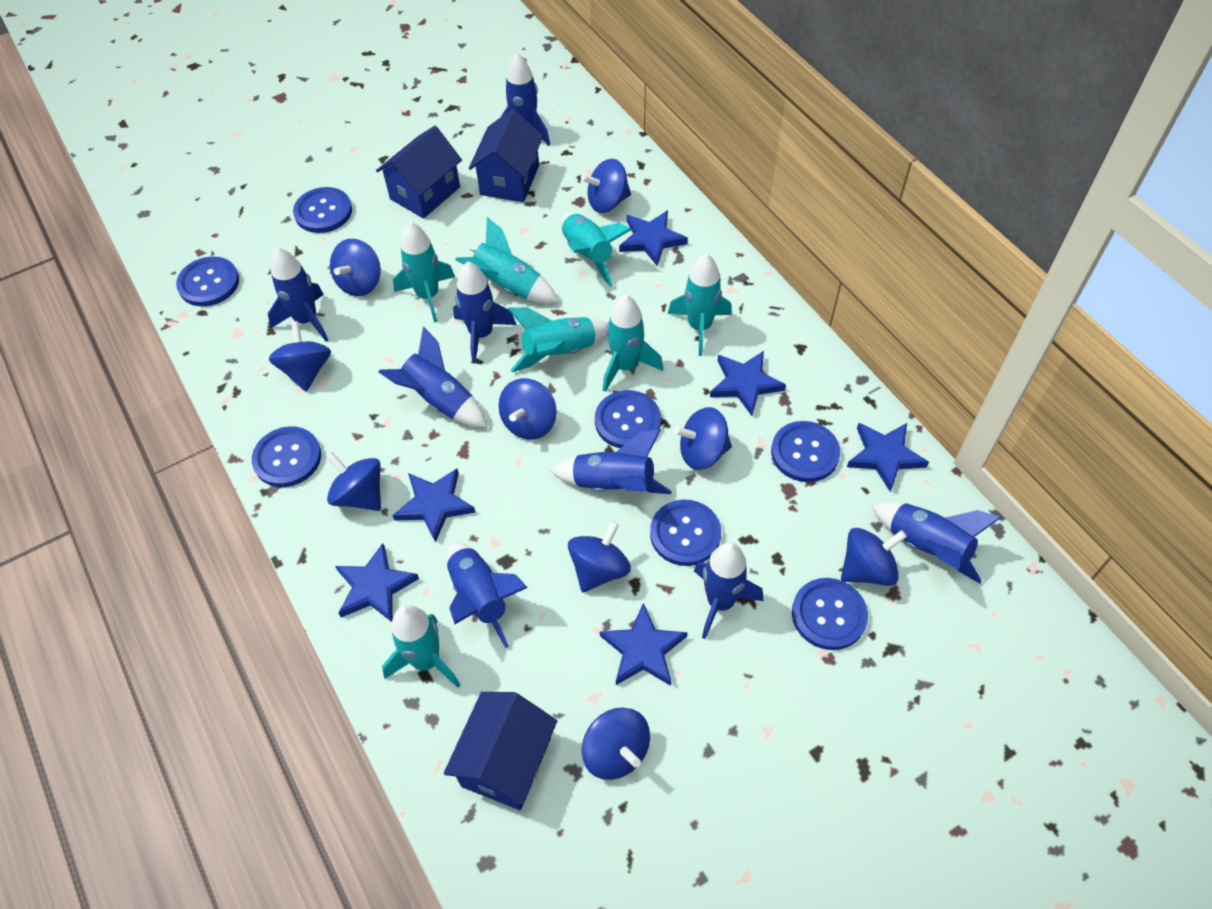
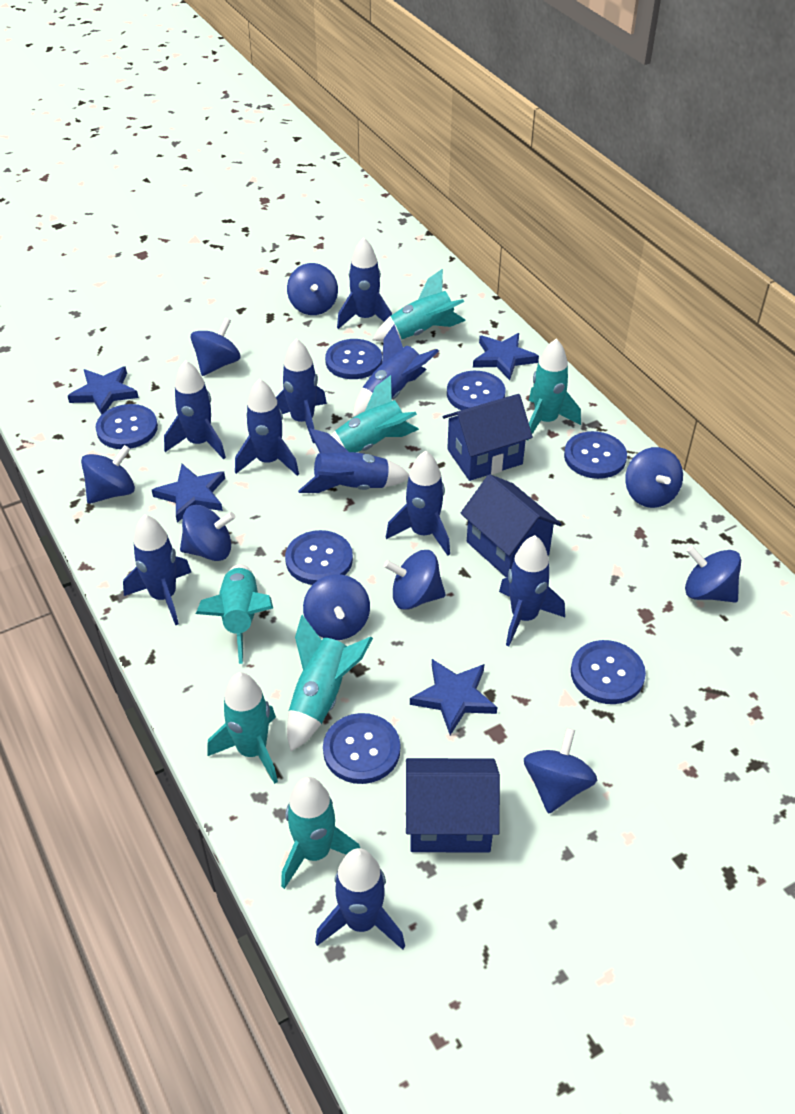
blue rocket: 8 -> 10
blue star: 6 -> 4

